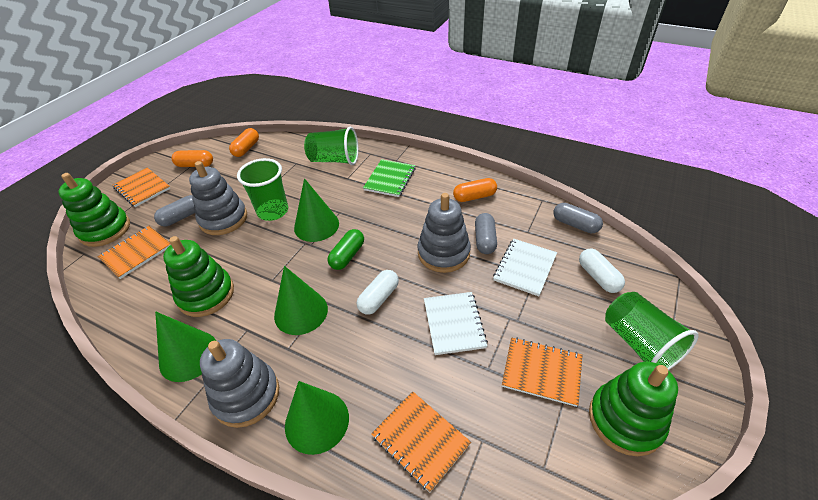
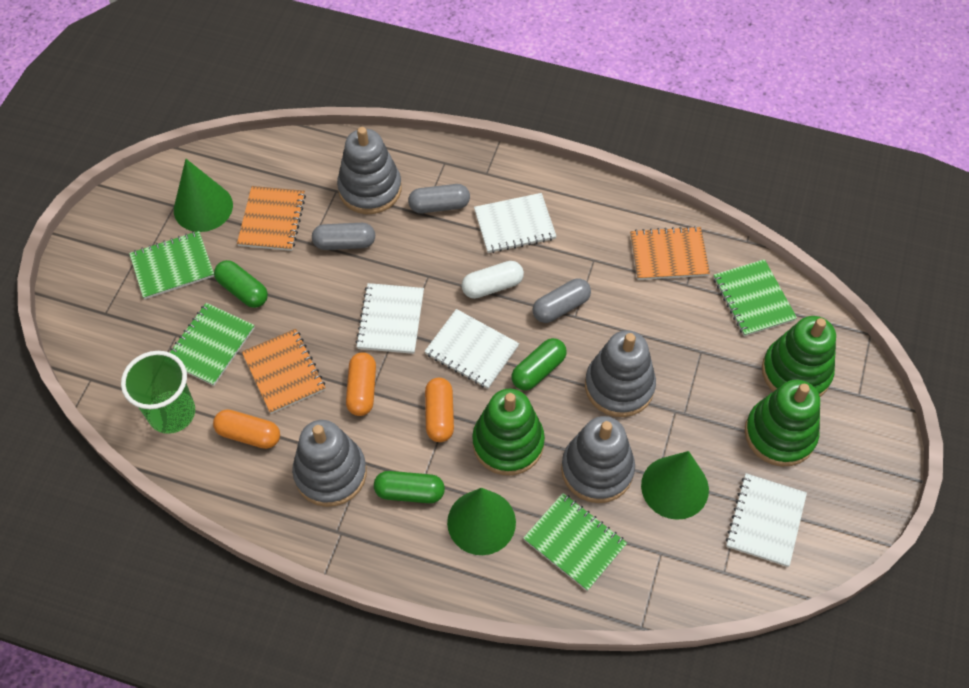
green capsule: 1 -> 3
green cone: 4 -> 3
green cup: 3 -> 1
green notebook: 1 -> 4
grey stacking toy: 3 -> 4
orange notebook: 4 -> 3
white capsule: 2 -> 1
white notebook: 2 -> 4

